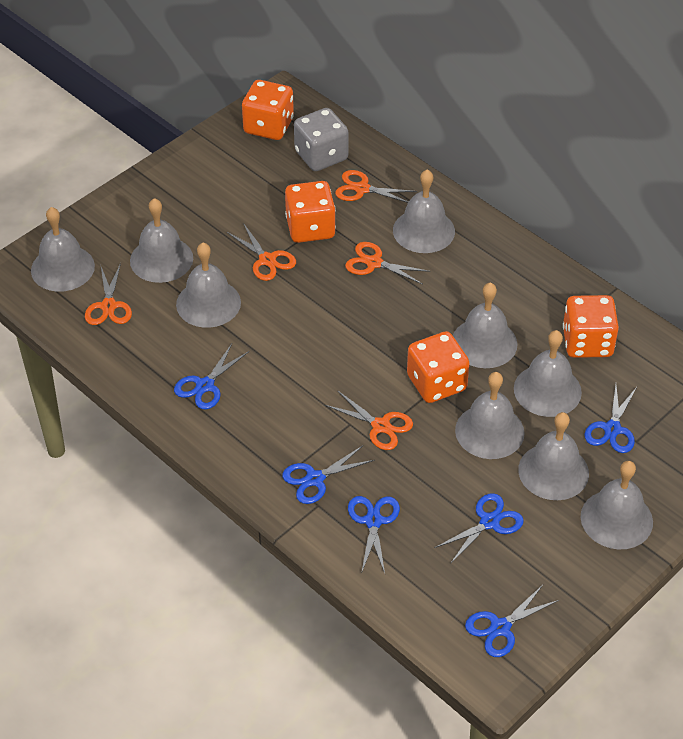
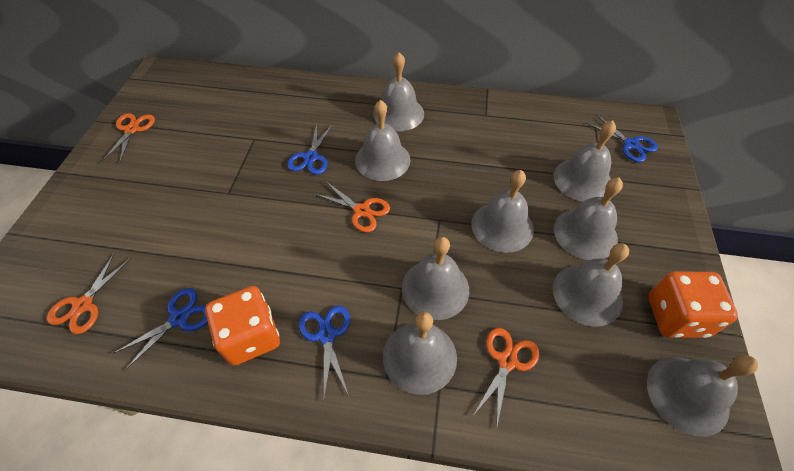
blue scissors: 6 -> 4
grey dice: 1 -> 0
orange dice: 4 -> 2
orange scissors: 5 -> 4

